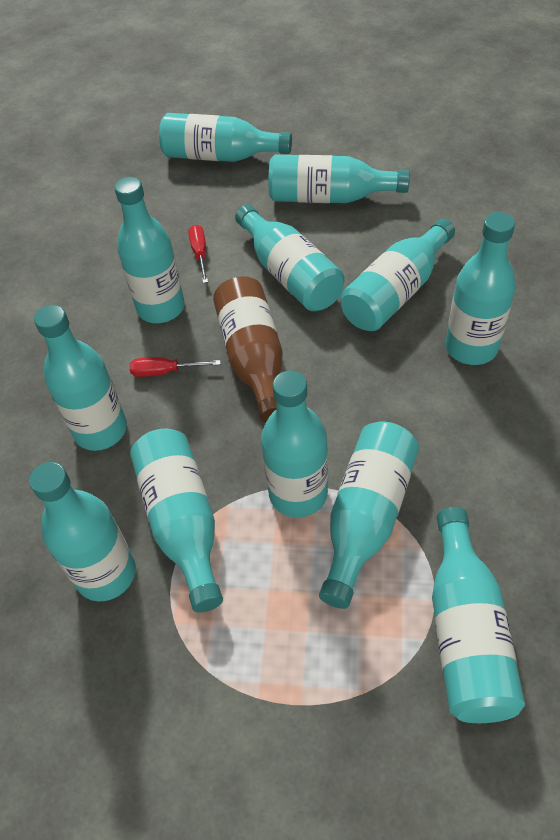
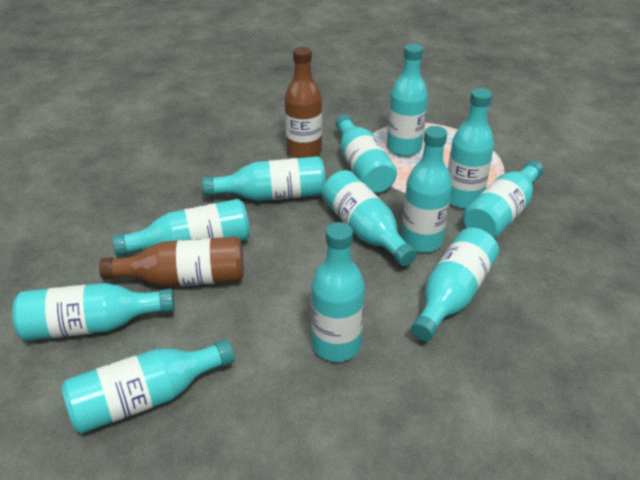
brown bottle: 1 -> 2
red screwdriver: 2 -> 0

